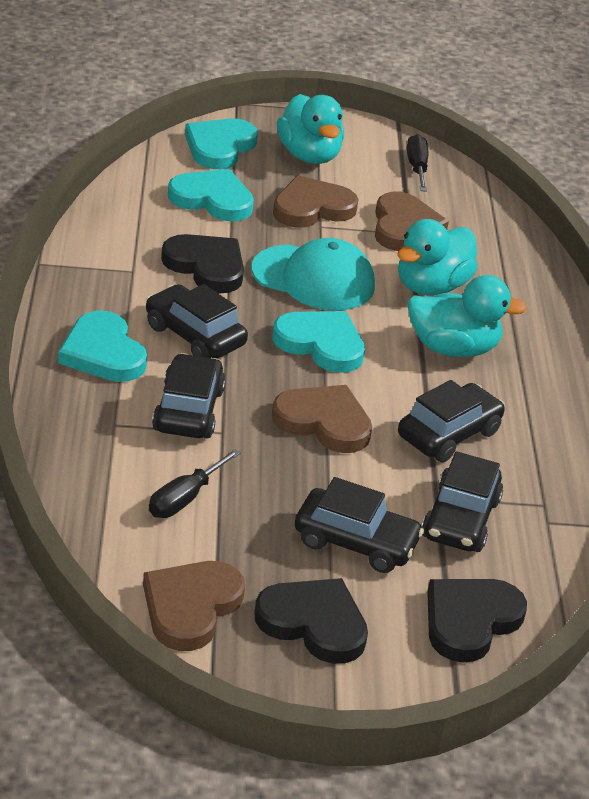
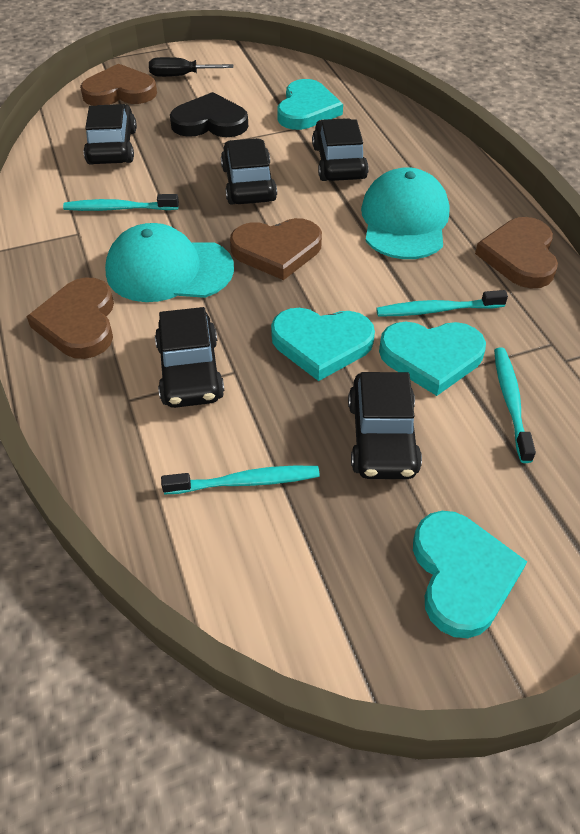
black heart: 3 -> 1
black screwdriver: 2 -> 1
turquoise cap: 1 -> 2
turquoise duck: 3 -> 0
turquoise toothbrush: 0 -> 4

